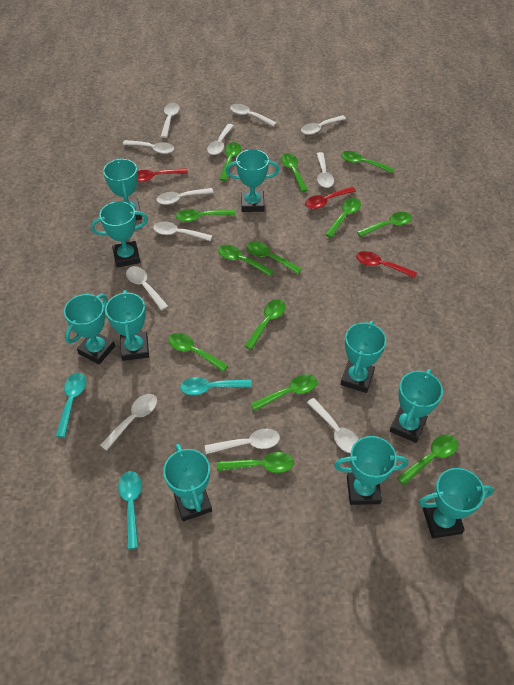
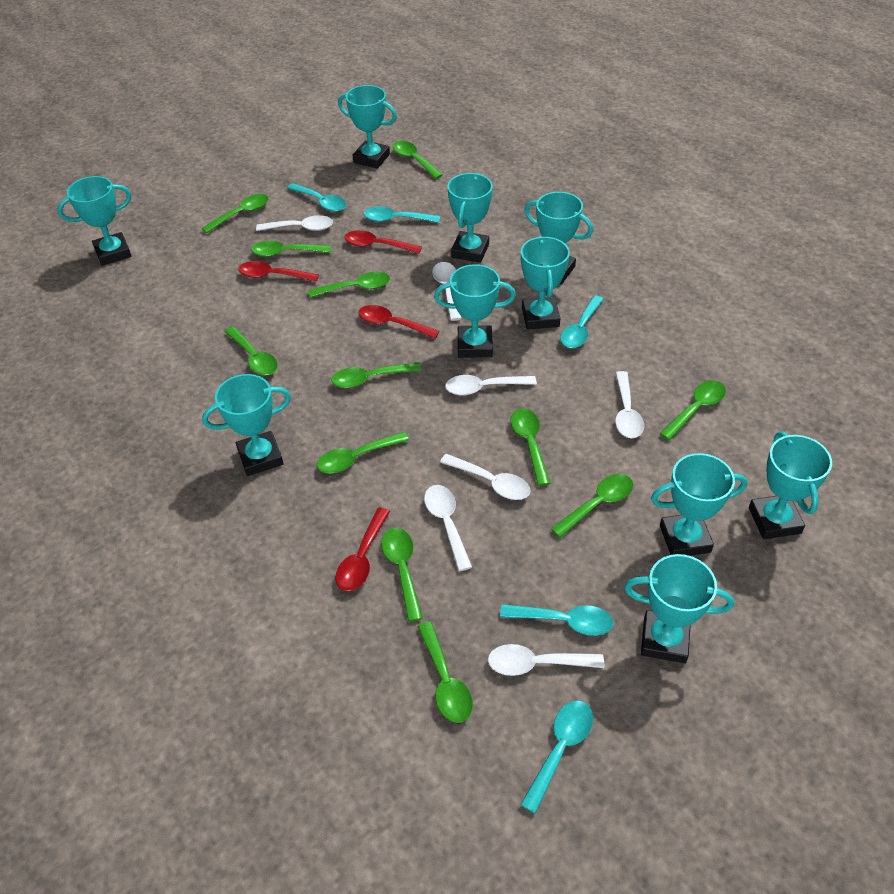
green spoon: 13 -> 12
red spoon: 3 -> 4
turquoise spoon: 3 -> 5
white spoon: 12 -> 7

